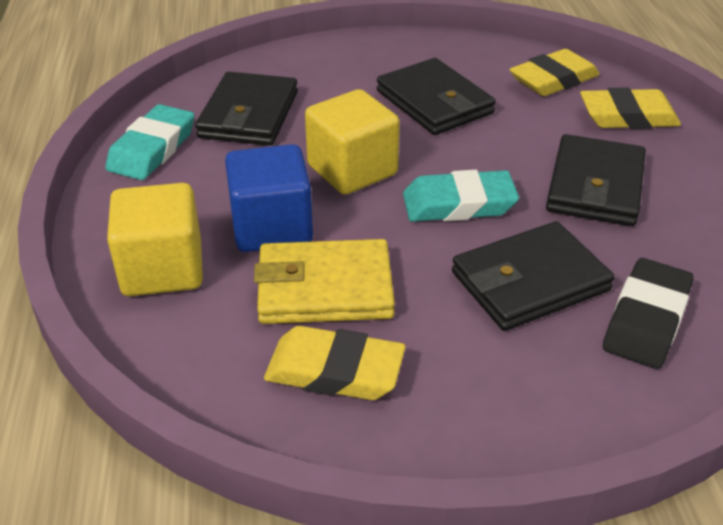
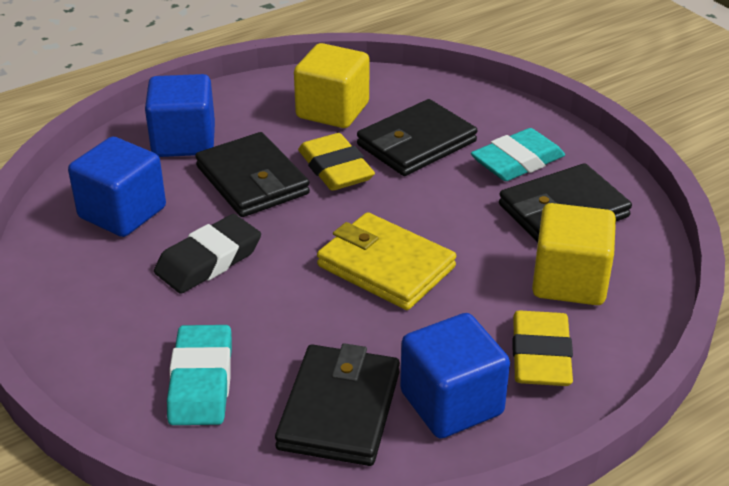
blue cube: 1 -> 3
yellow eraser: 3 -> 2

